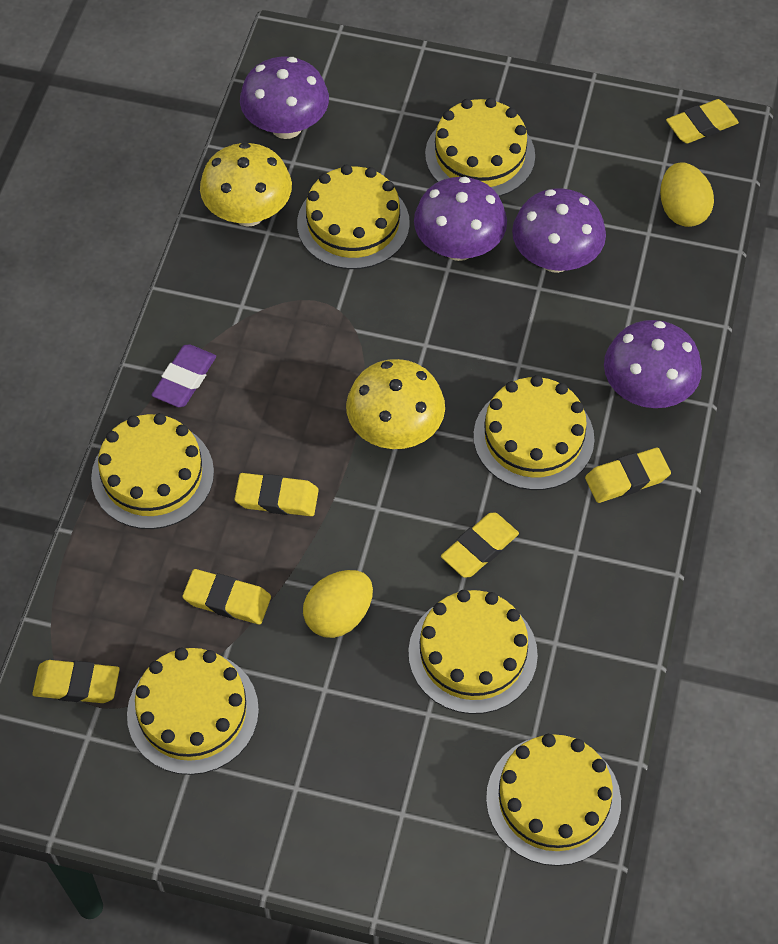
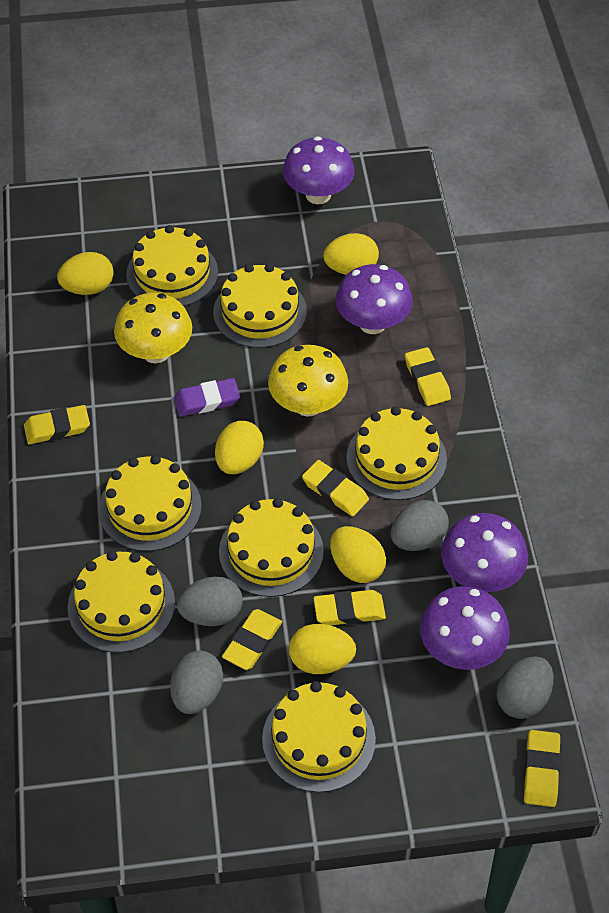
grey egg: 0 -> 4
yellow egg: 2 -> 5

